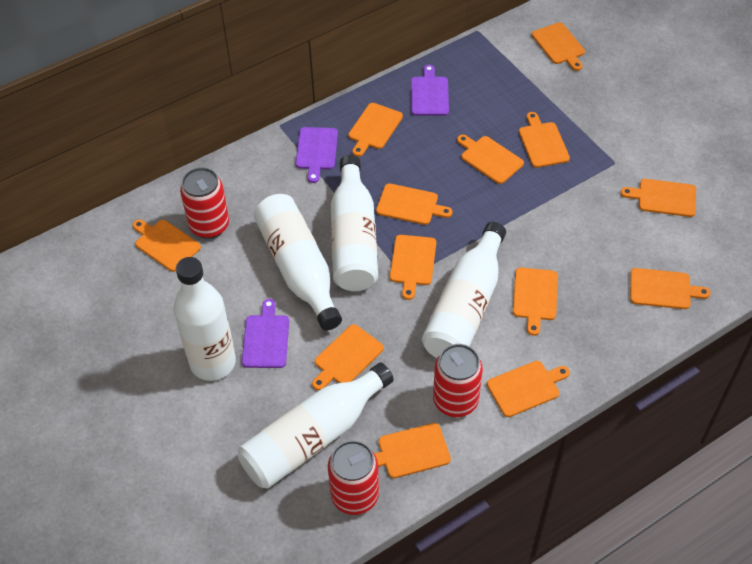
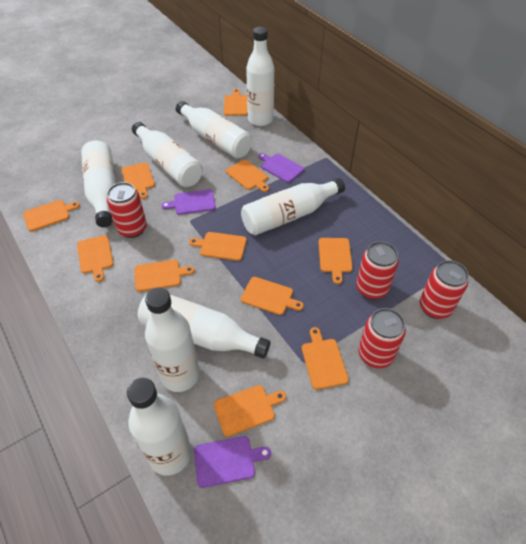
orange cutting board: 13 -> 11
red can: 3 -> 4
white bottle: 5 -> 8

